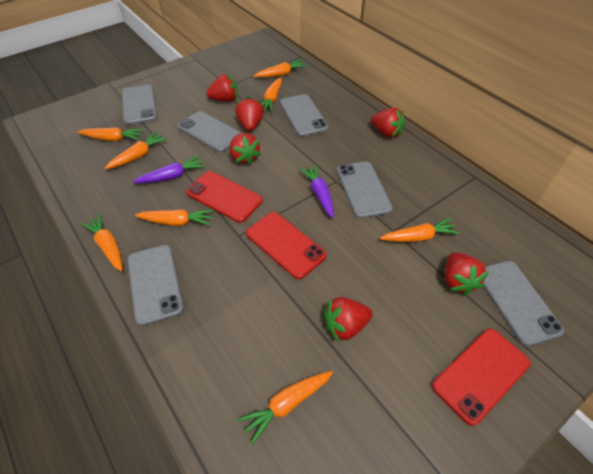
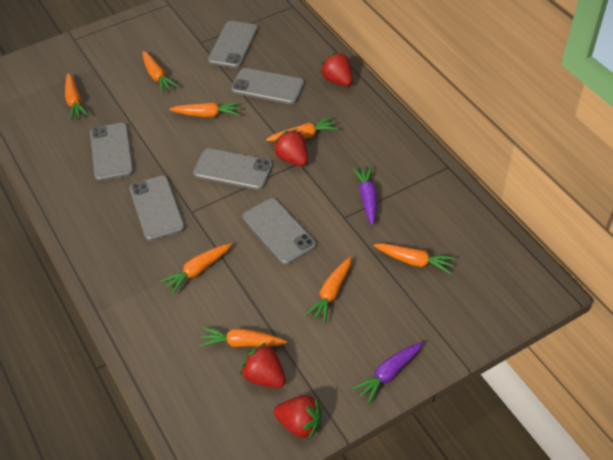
red phone: 3 -> 0
red strawberry: 6 -> 4

